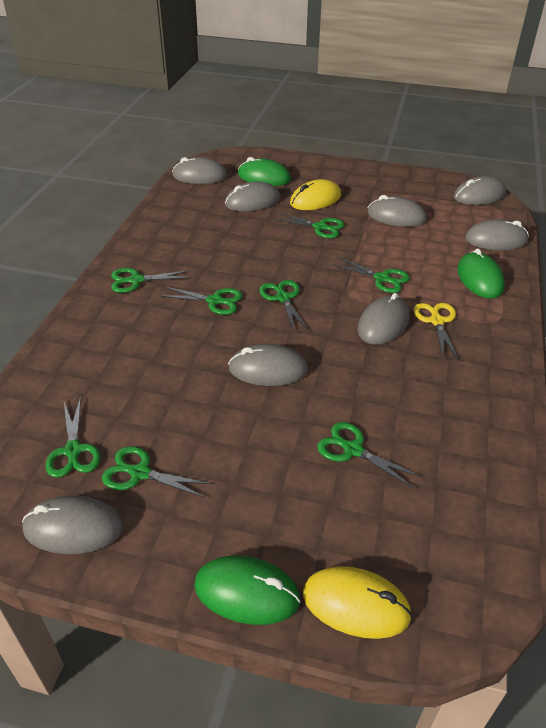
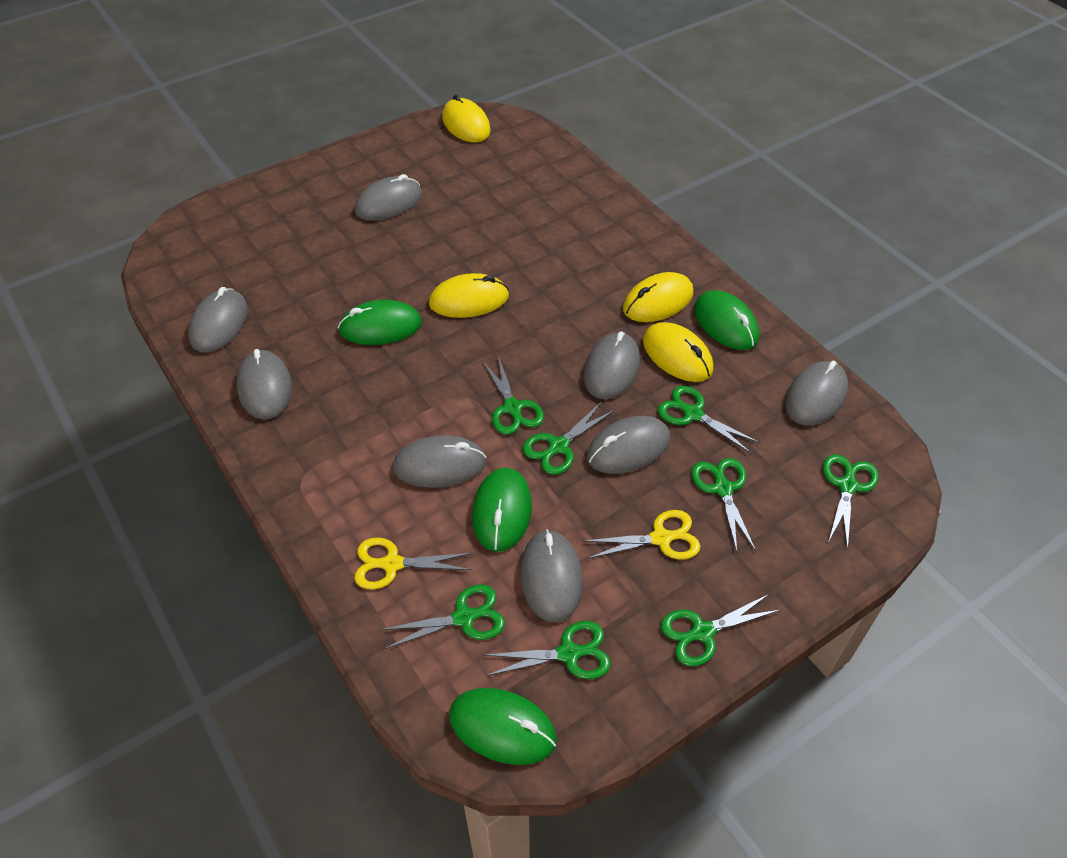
green mouse: 3 -> 4
yellow mouse: 2 -> 4
yellow scissors: 1 -> 2

